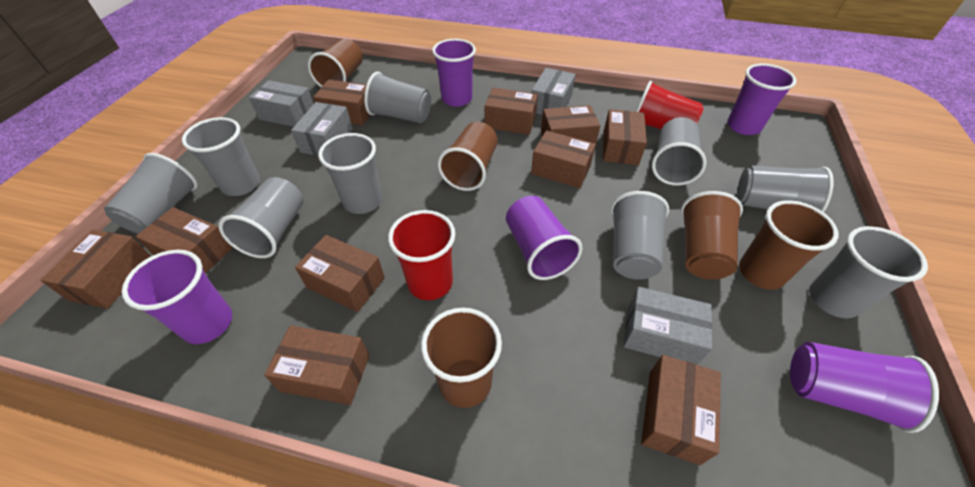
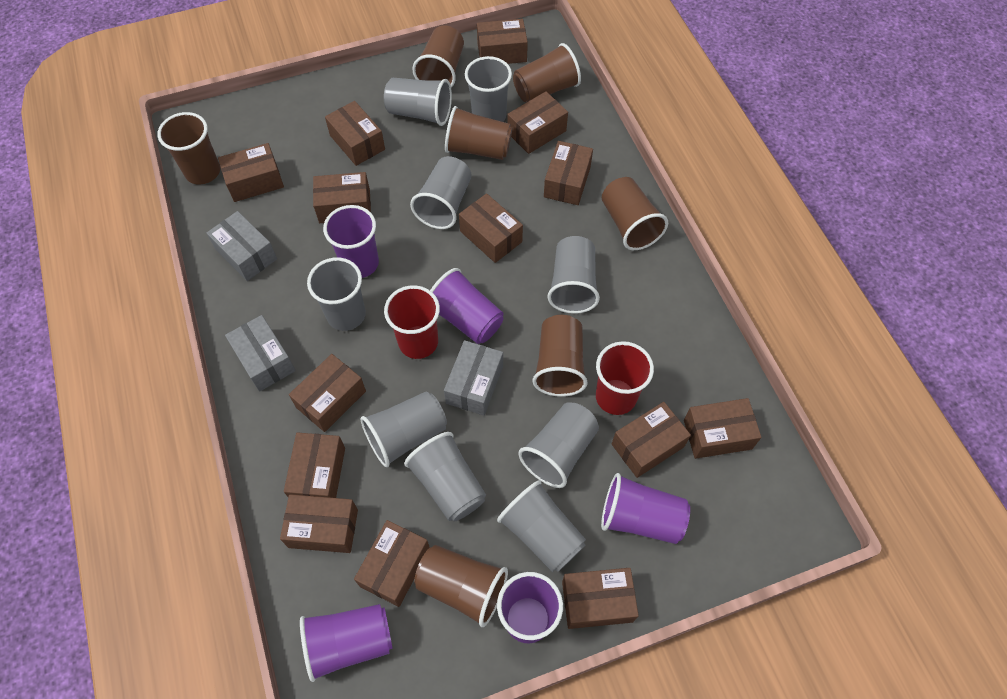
brown box: 10 -> 14
brown cup: 5 -> 7
grey box: 4 -> 3

